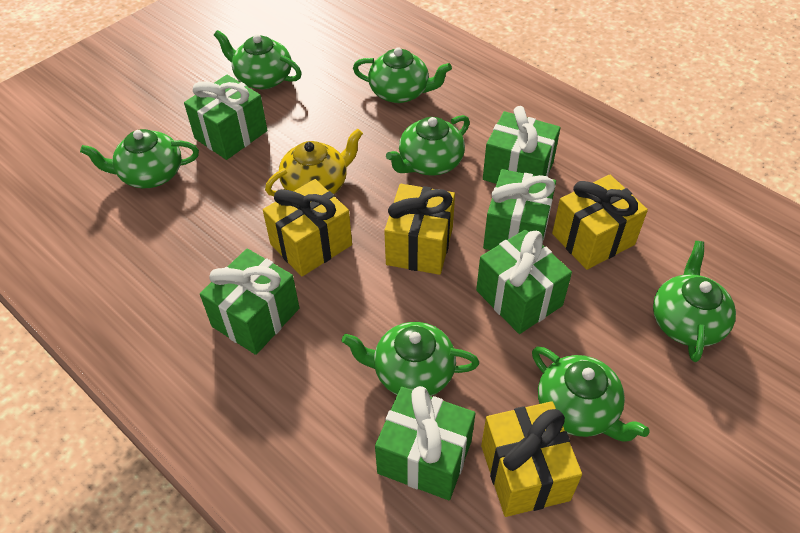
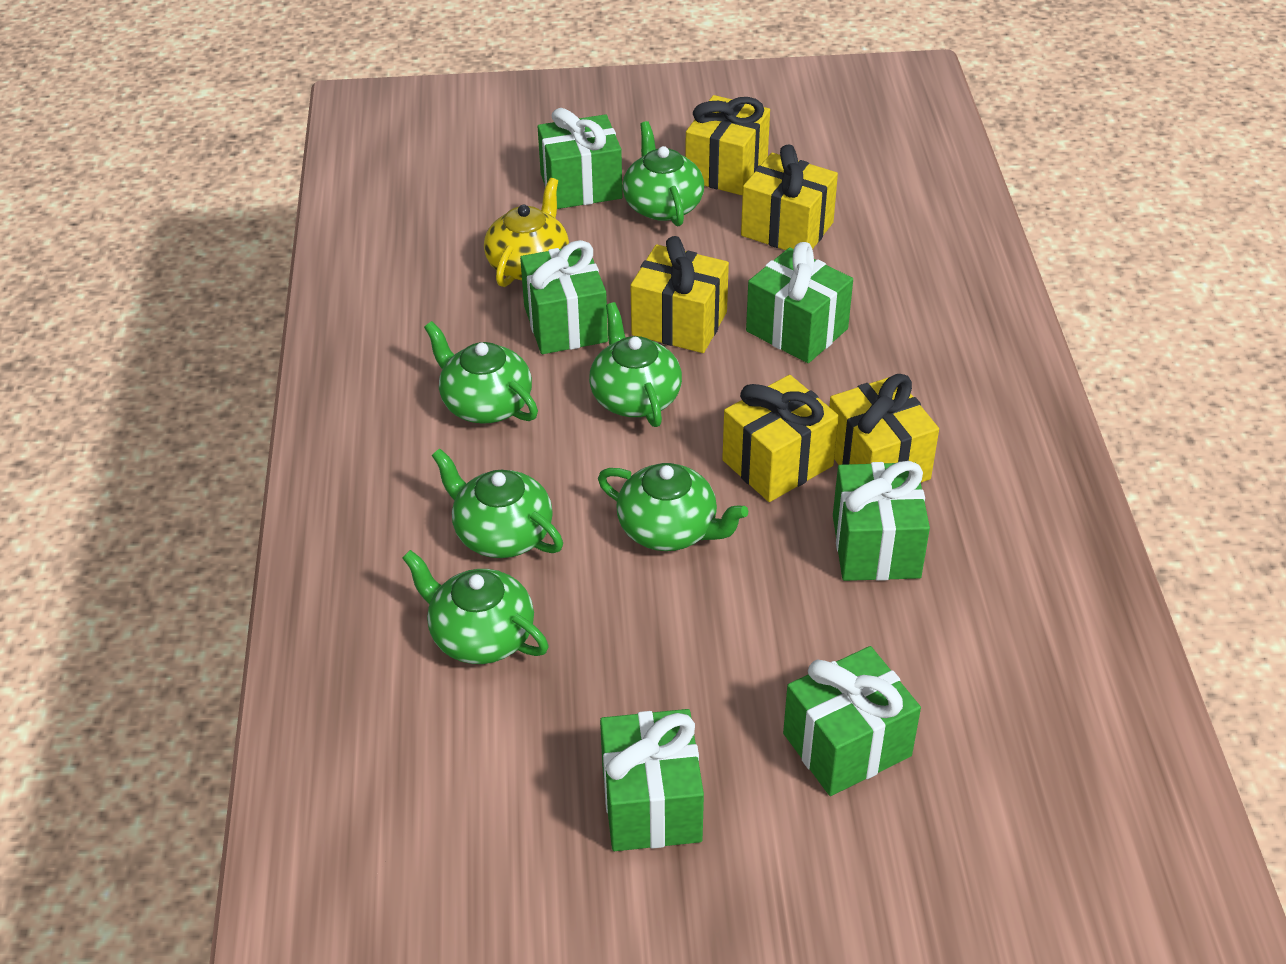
green teapot: 7 -> 6
yellow gift: 4 -> 5

